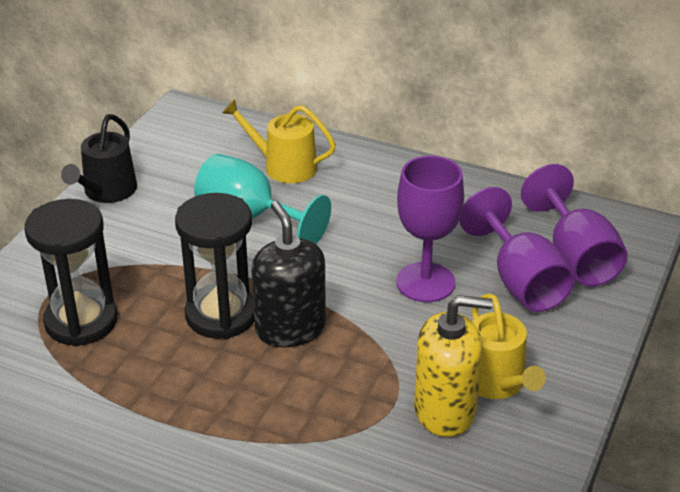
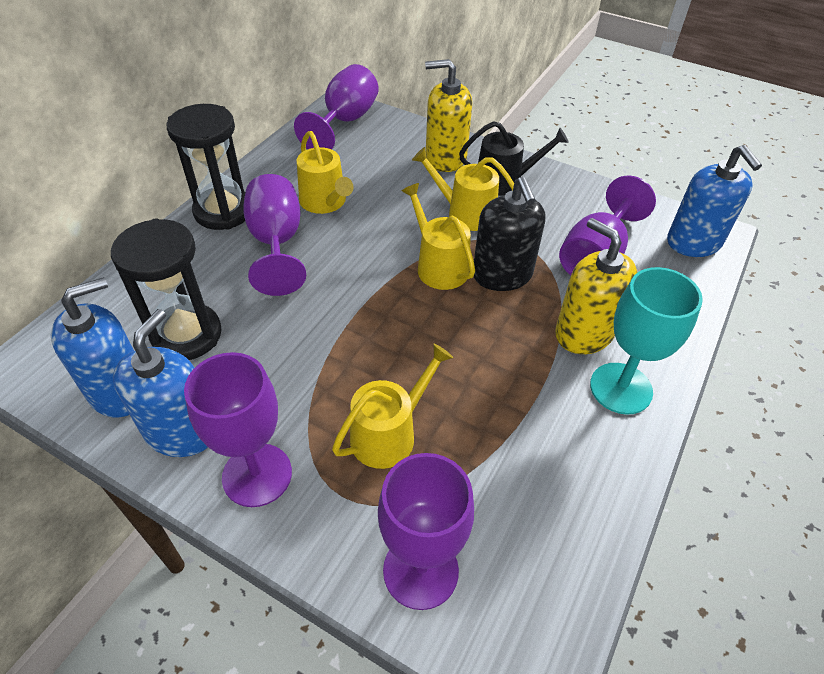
blue soap dispenser: 0 -> 3
purple goblet: 3 -> 5
yellow soap dispenser: 1 -> 2
yellow watering can: 2 -> 4

